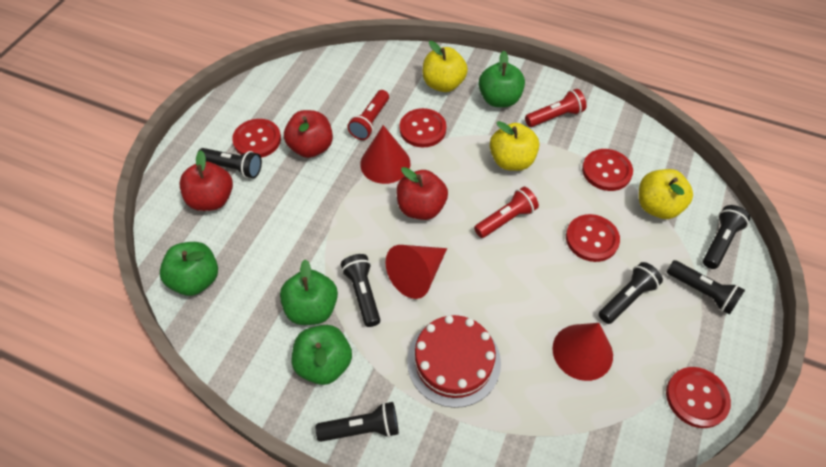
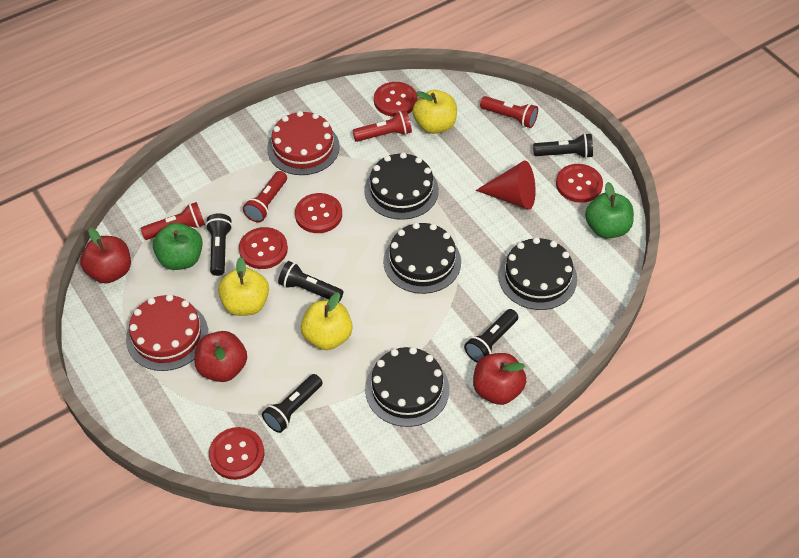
black cake: 0 -> 4
black flashlight: 6 -> 5
green apple: 4 -> 2
red cake: 1 -> 2
red cone: 3 -> 1
red flashlight: 3 -> 4

